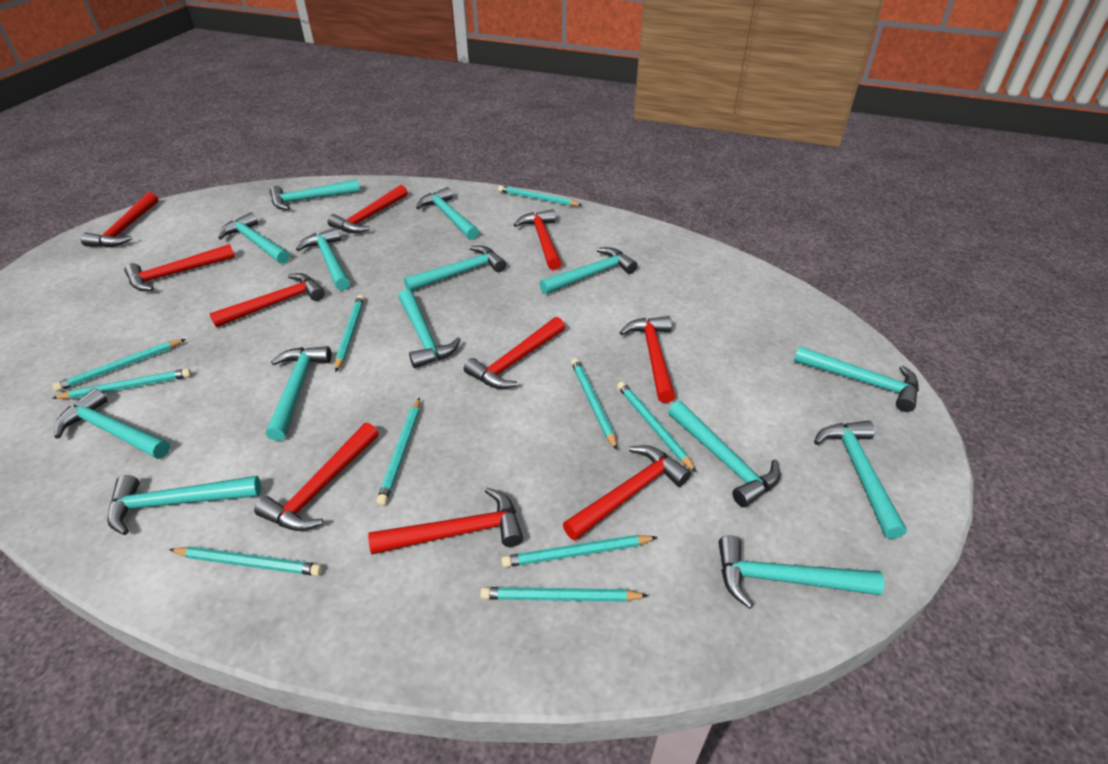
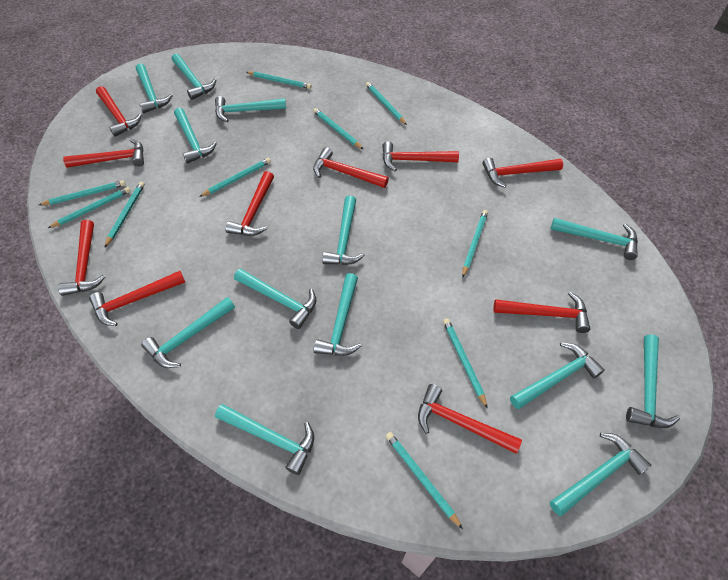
turquoise hammer: 14 -> 13

